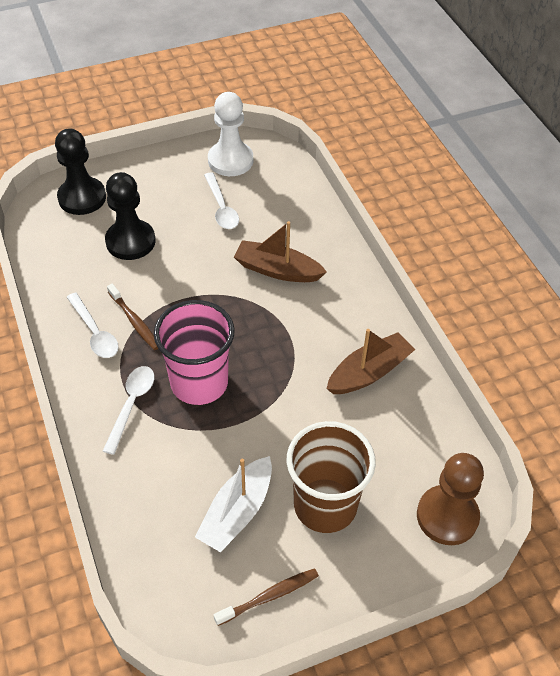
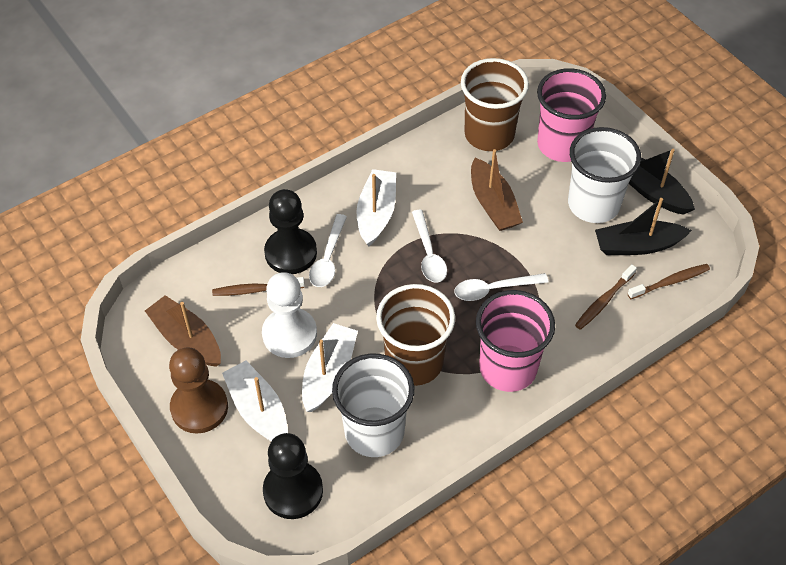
black boat: 0 -> 2
brown cup: 1 -> 2
brown toothbrush: 2 -> 3
pink cup: 1 -> 2
white boat: 1 -> 3
white cup: 0 -> 2

